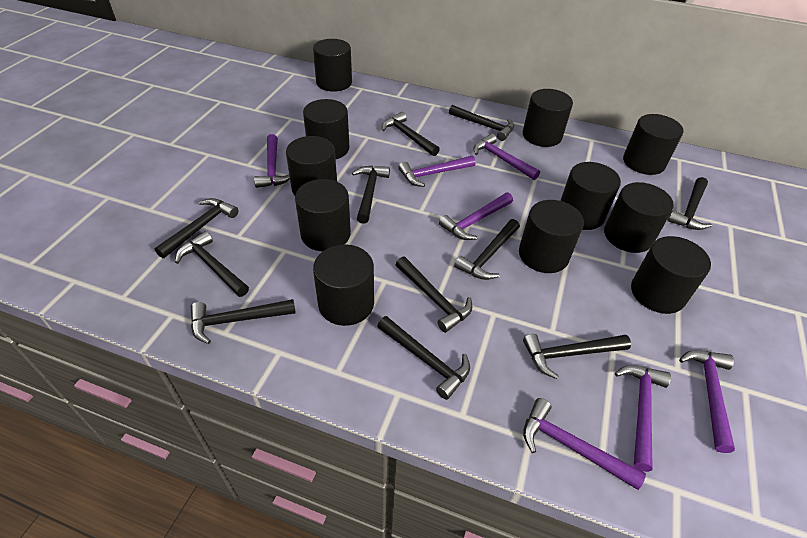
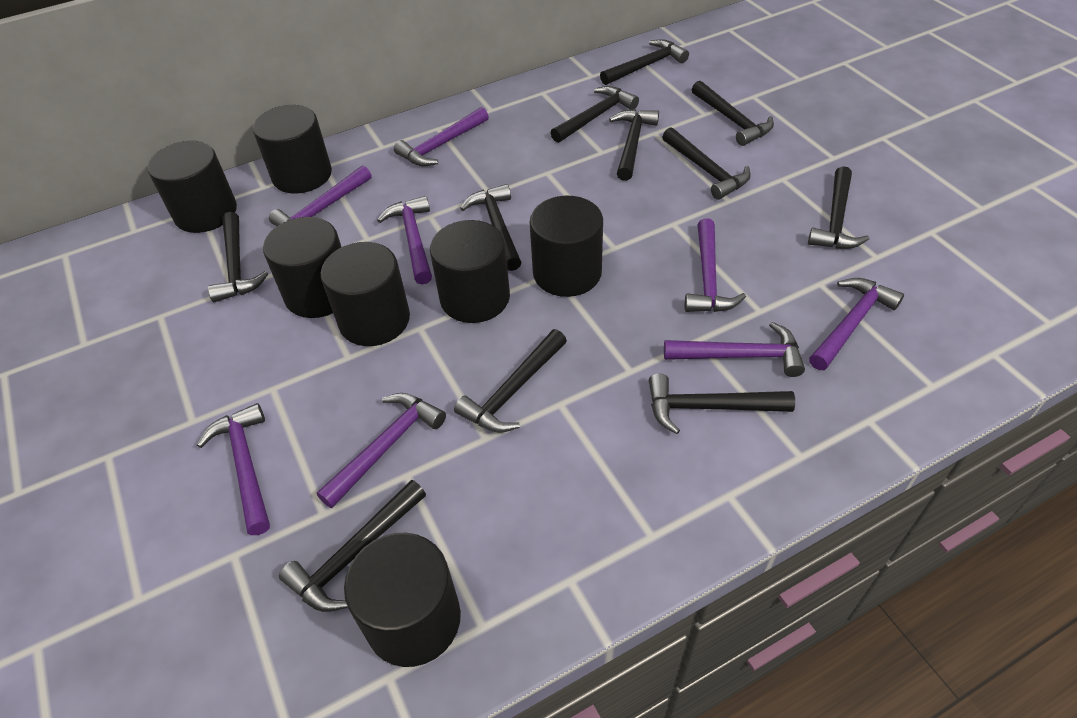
black cylinder: 11 -> 7
purple hammer: 7 -> 8

